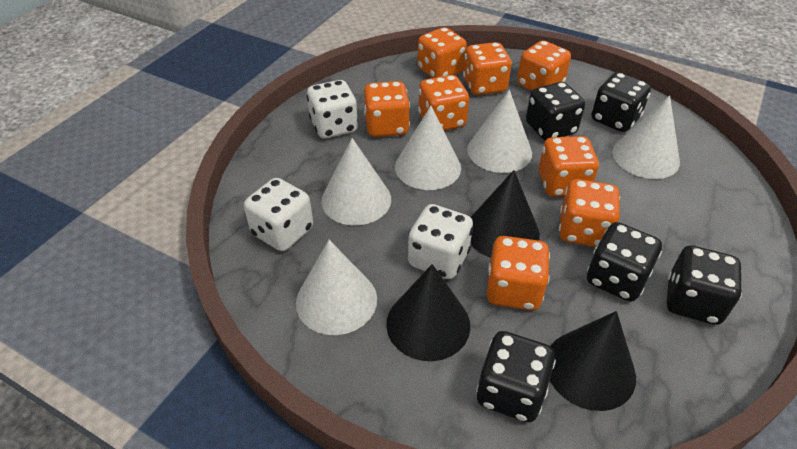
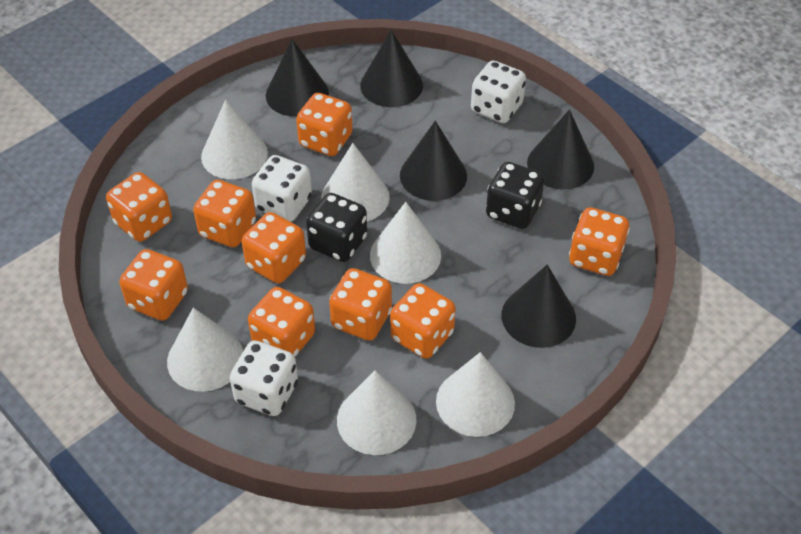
black cone: 3 -> 5
black dice: 5 -> 2
orange dice: 8 -> 9
white cone: 5 -> 6

